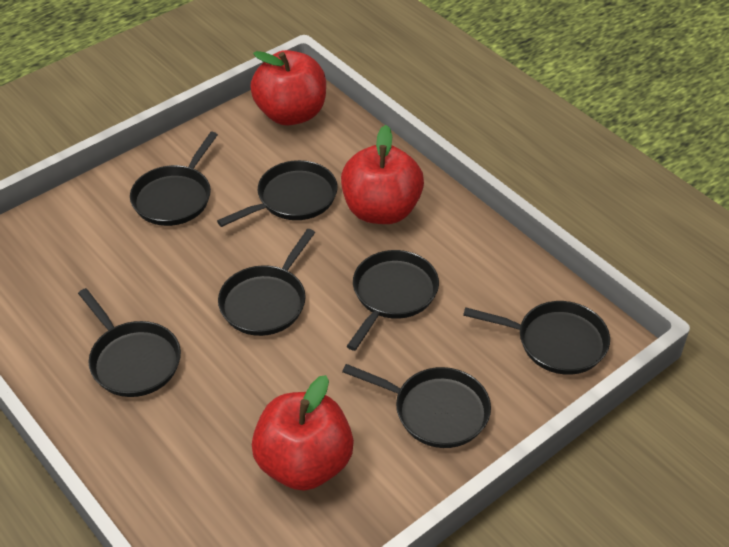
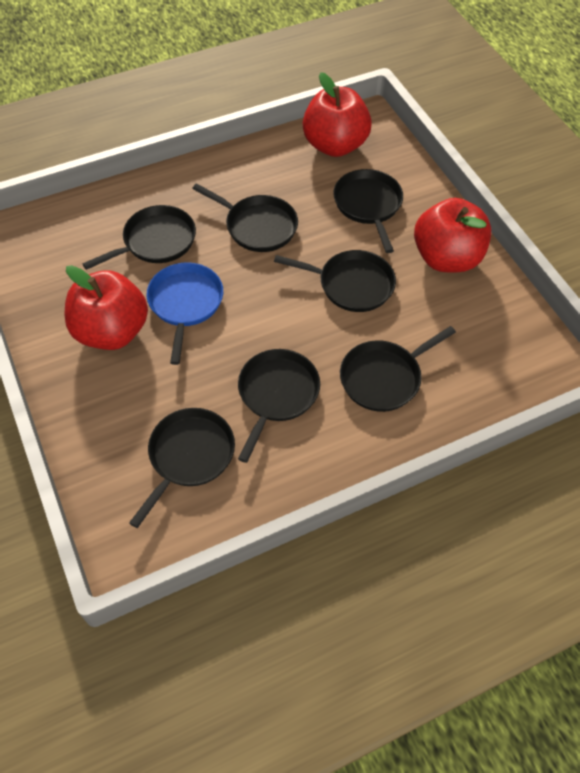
blue pan: 0 -> 1

